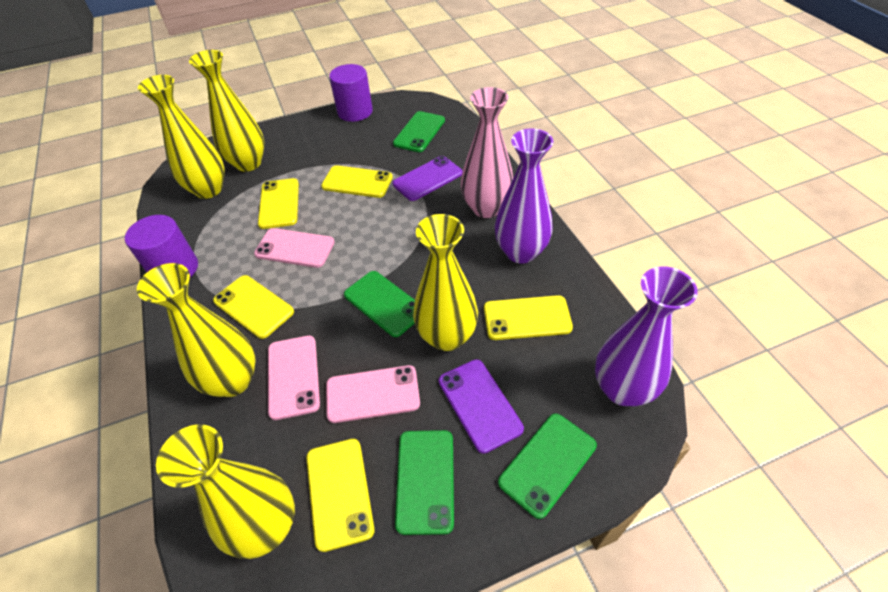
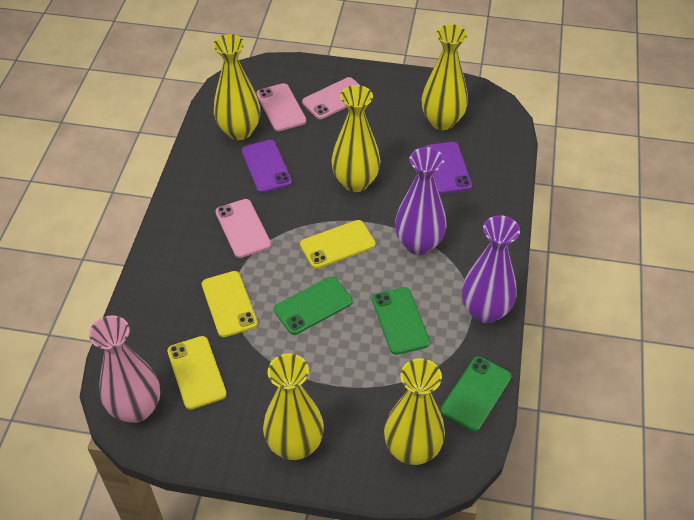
green phone: 4 -> 3
purple cylinder: 2 -> 0
yellow phone: 5 -> 3

